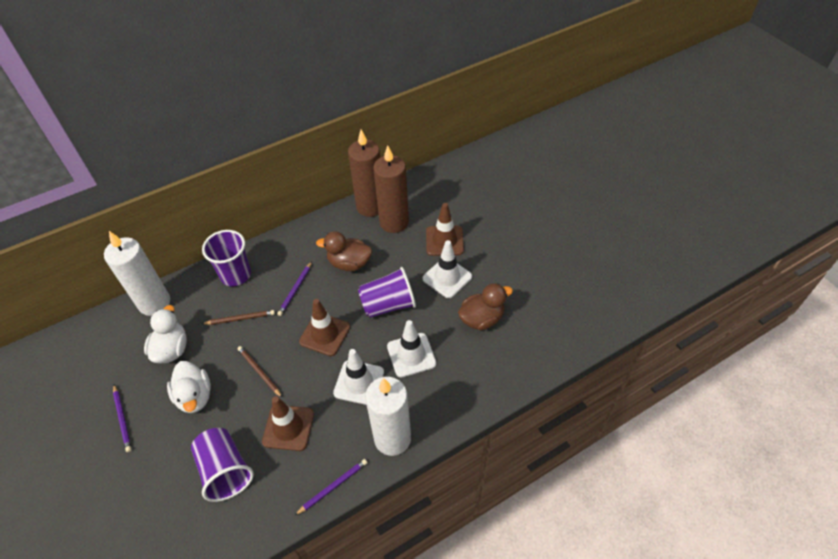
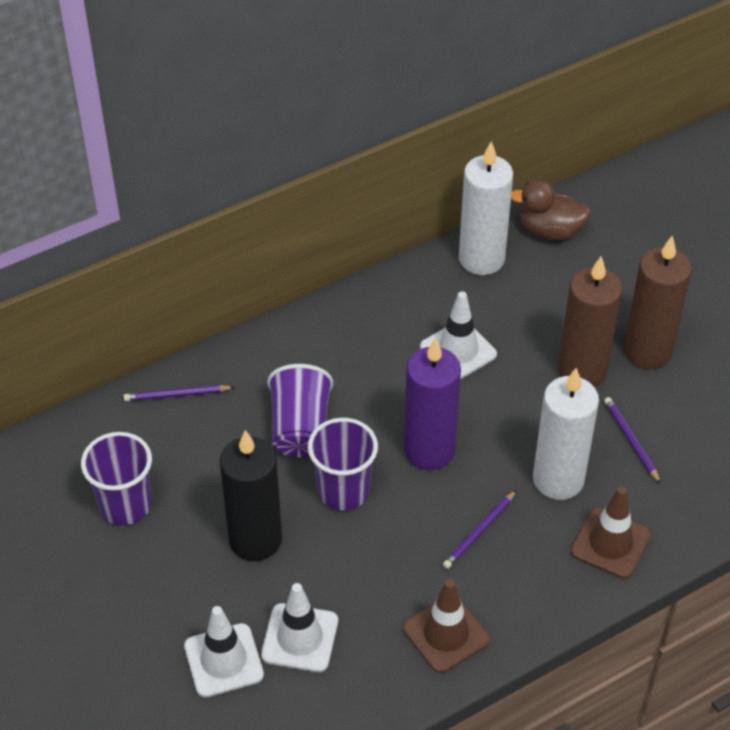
black candle: 0 -> 1
brown duck: 2 -> 1
brown pencil: 2 -> 0
brown traffic cone: 3 -> 2
purple candle: 0 -> 1
white duck: 2 -> 0

